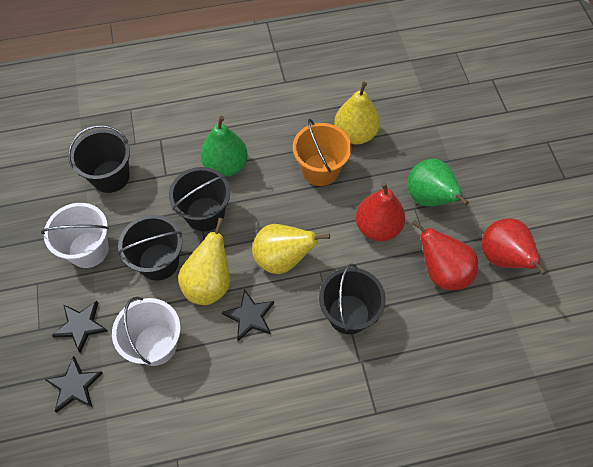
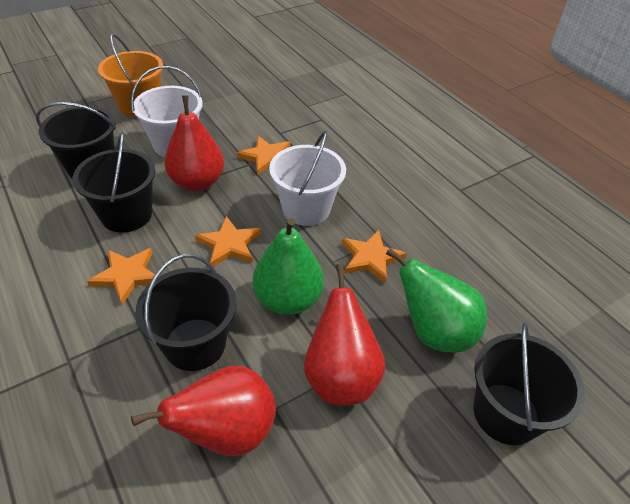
black star: 3 -> 0
orange star: 0 -> 4
yellow pear: 3 -> 0

